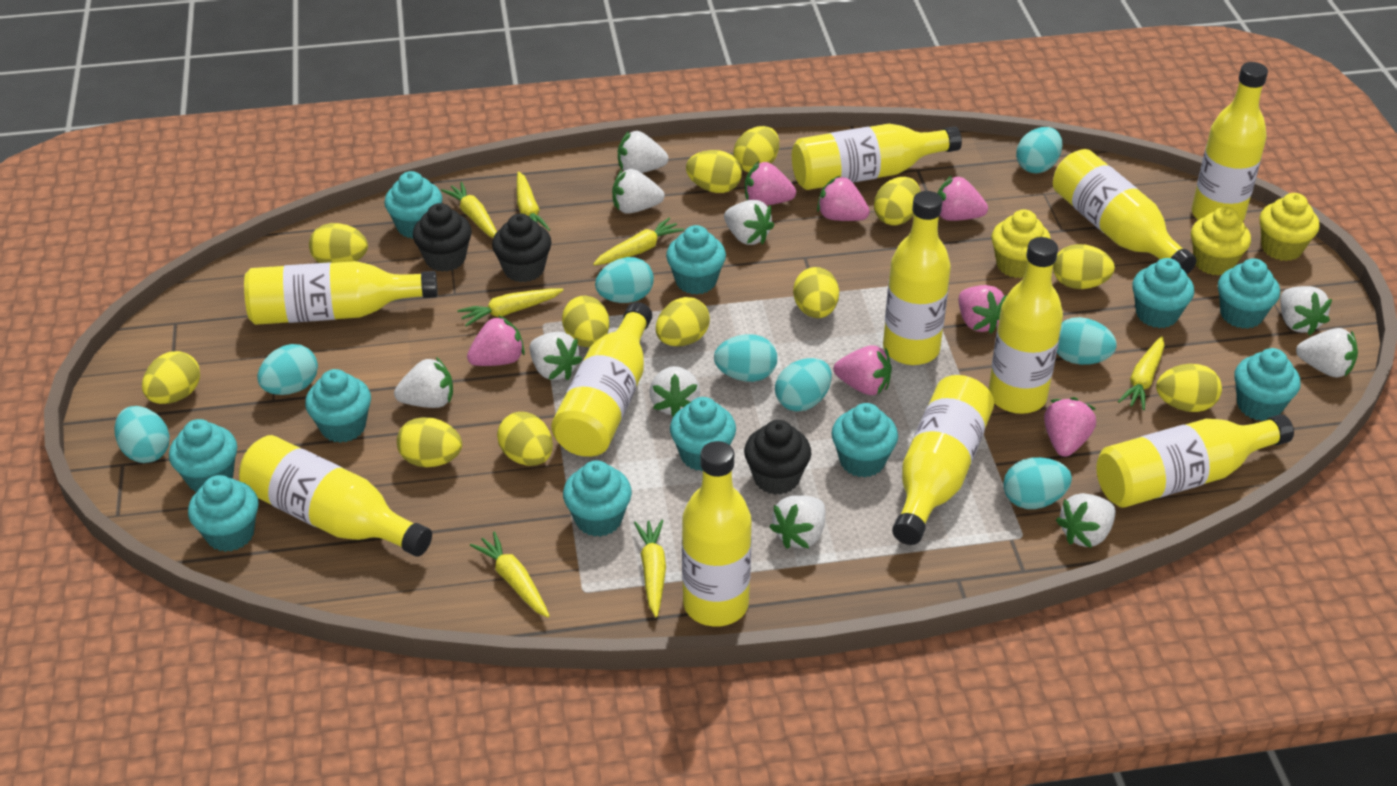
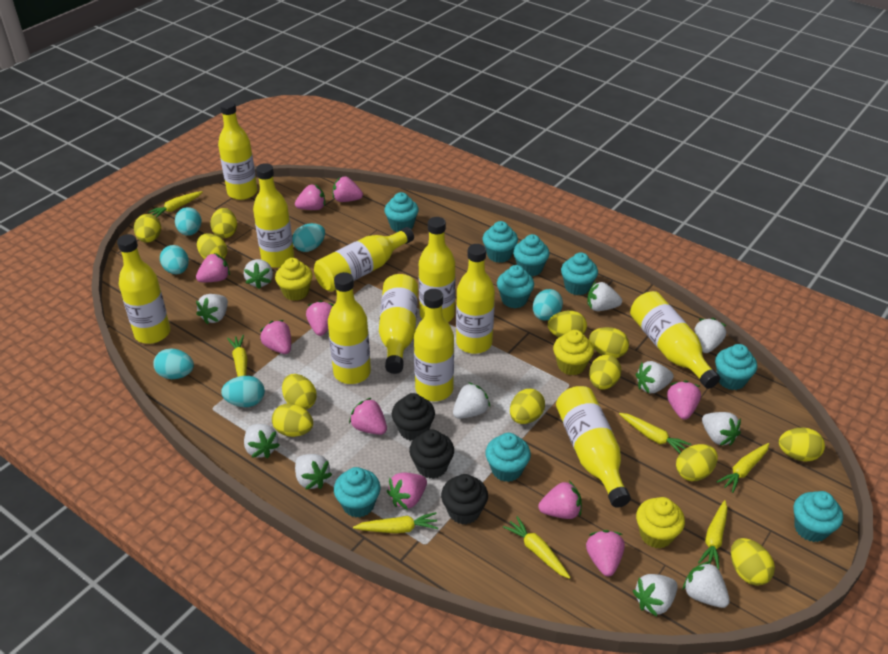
pink strawberry: 7 -> 10
turquoise cupcake: 11 -> 9
turquoise egg: 8 -> 6
white strawberry: 10 -> 11

